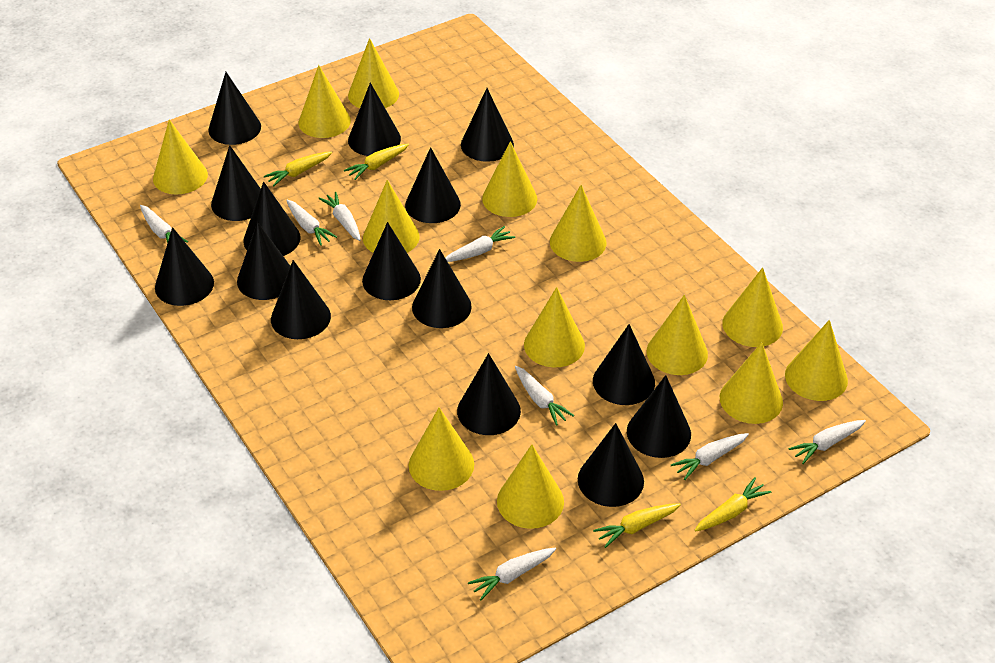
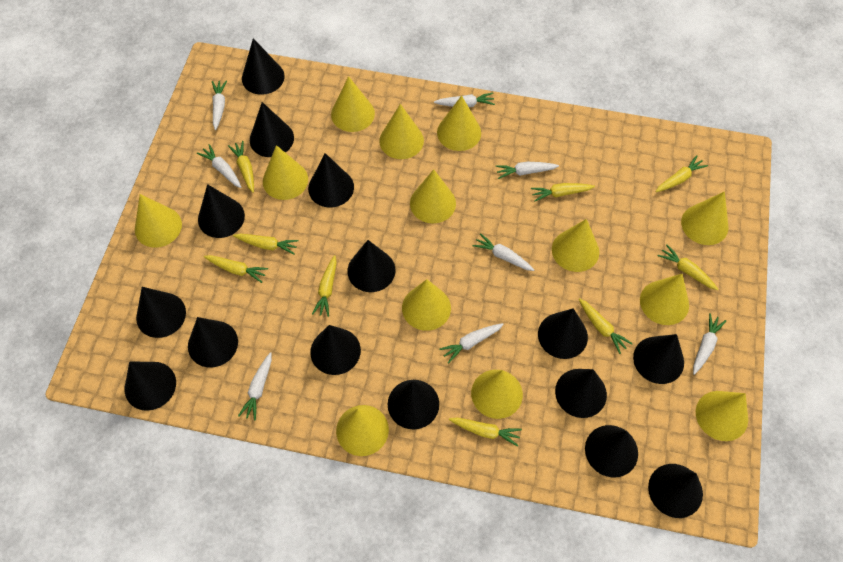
yellow carrot: 4 -> 9

